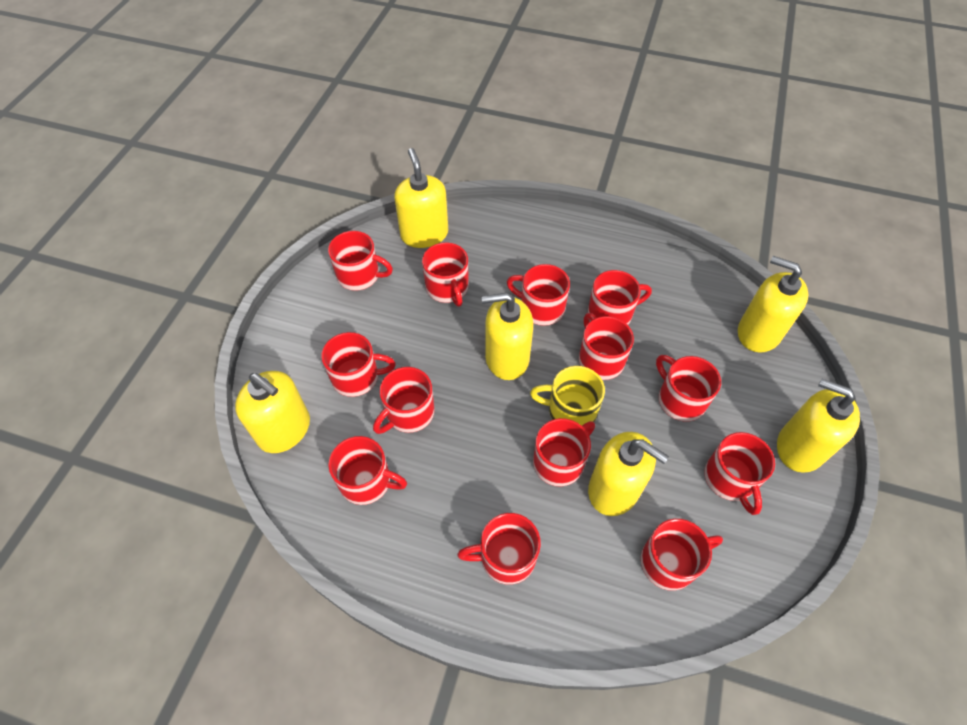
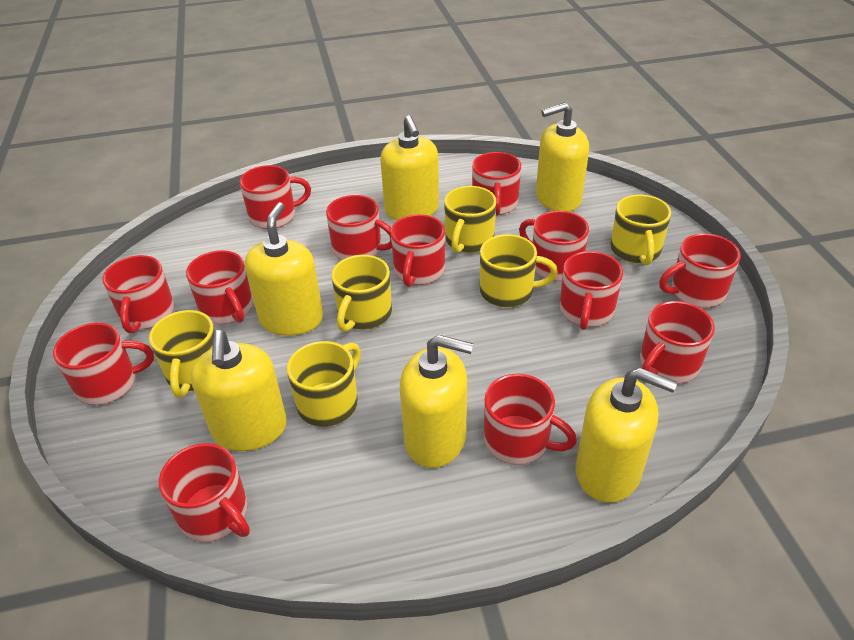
yellow mug: 1 -> 6

